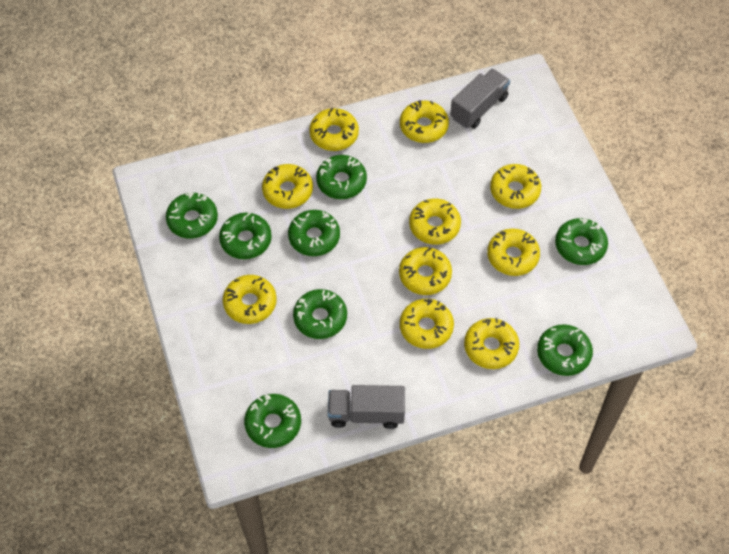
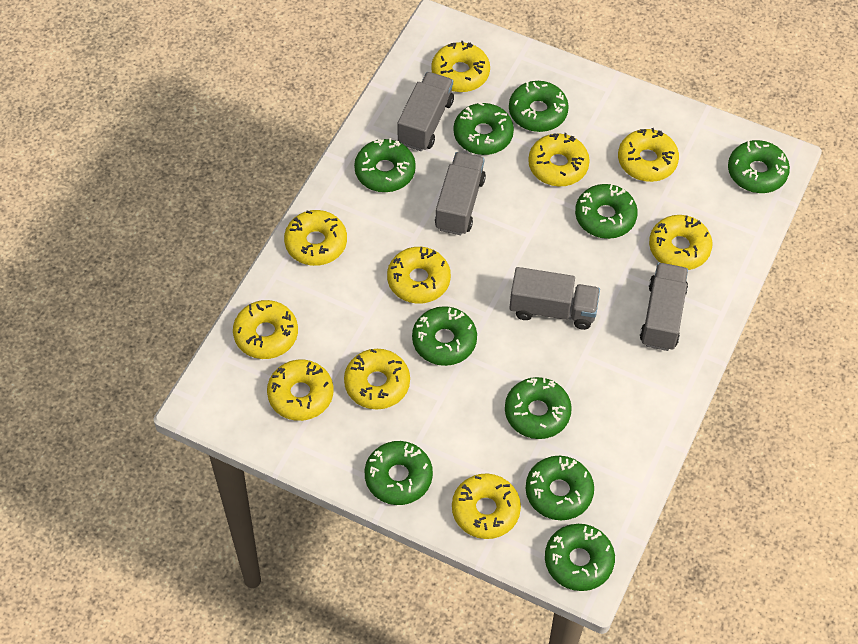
green donut: 8 -> 10
grey truck: 2 -> 4

